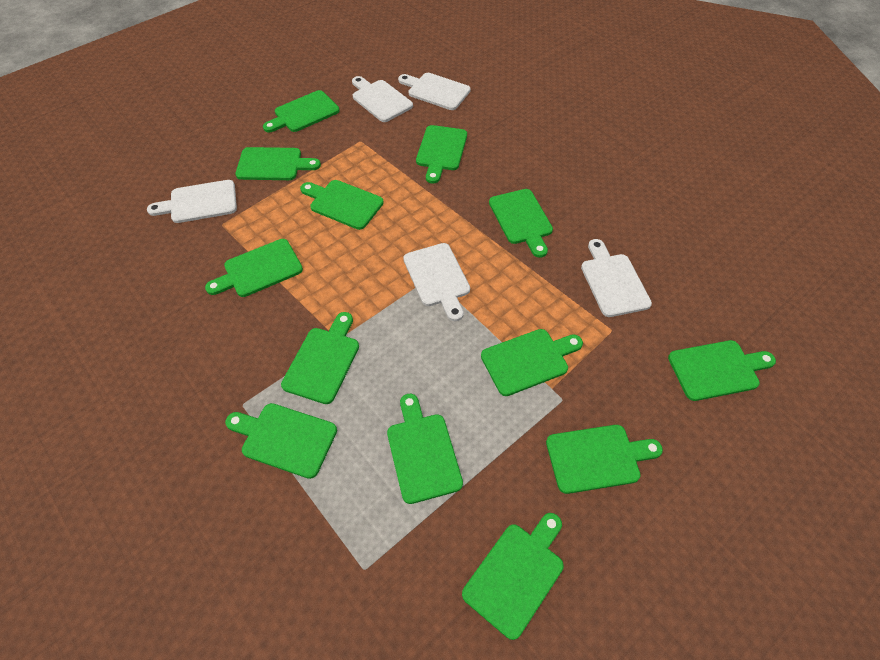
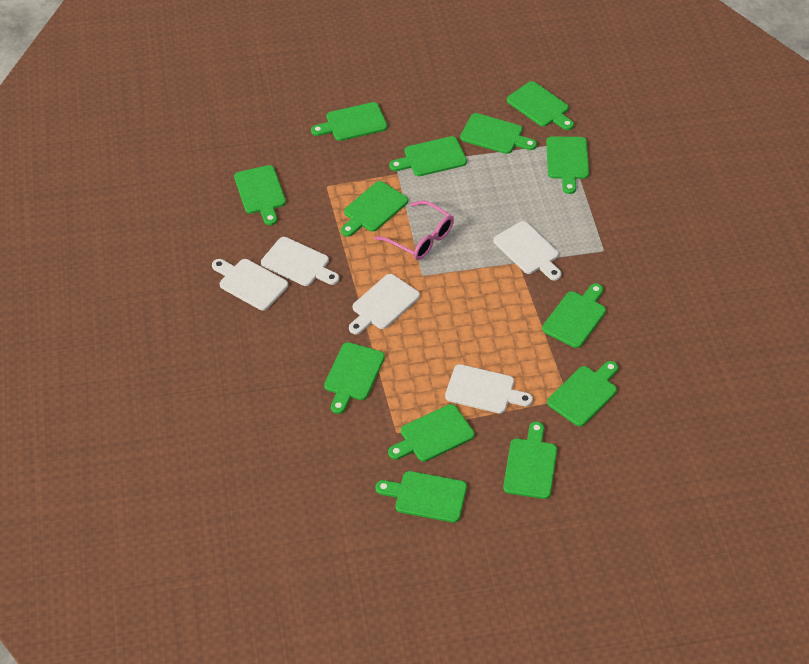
pink glasses: 0 -> 1

